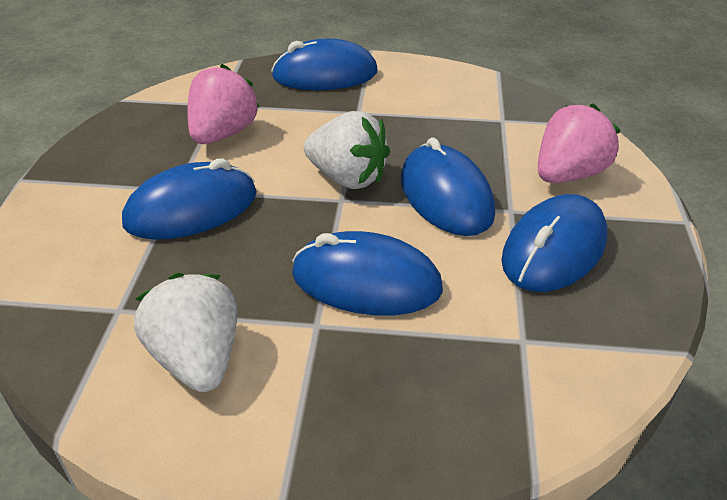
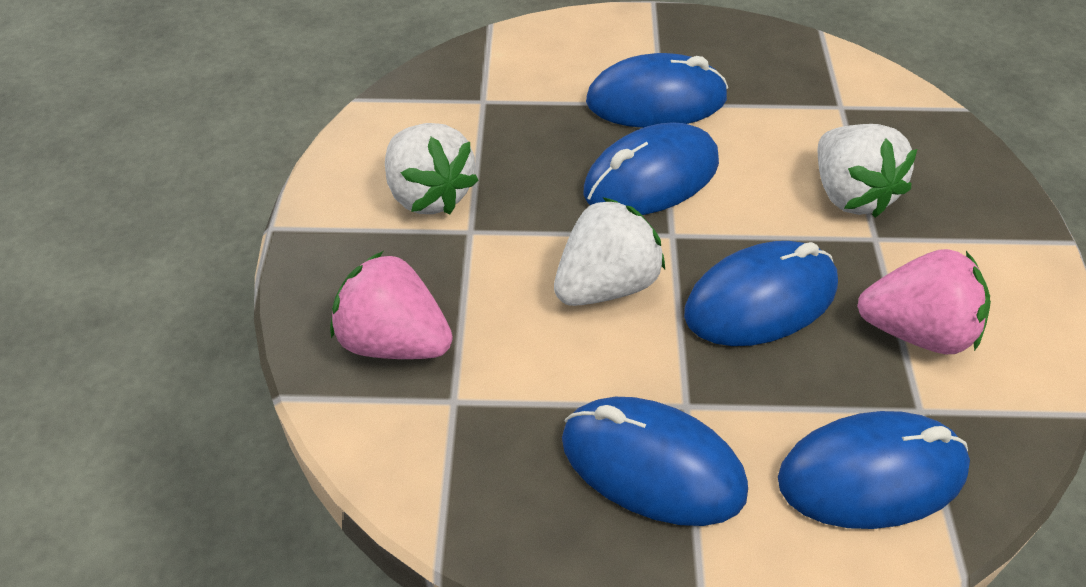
white strawberry: 2 -> 3

